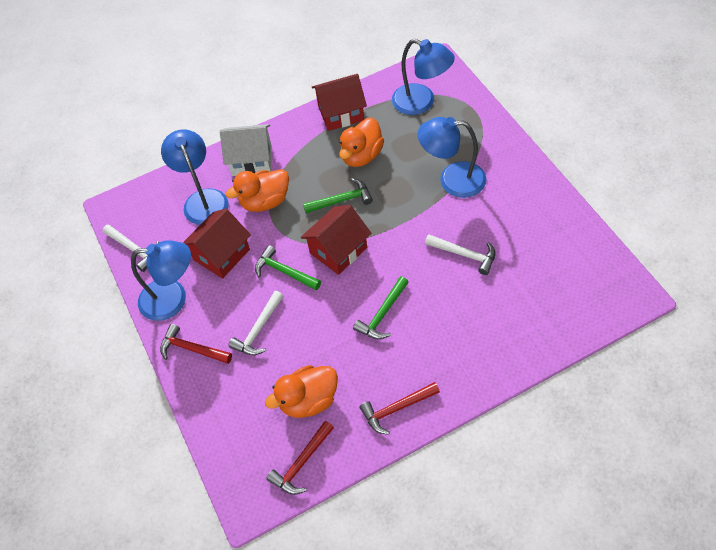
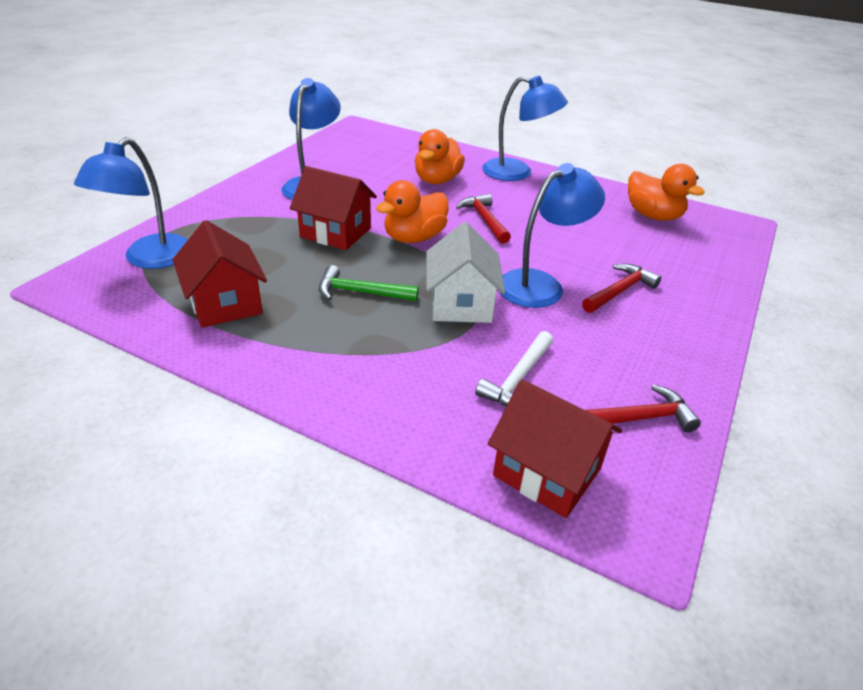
green hammer: 3 -> 1
white hammer: 3 -> 1

